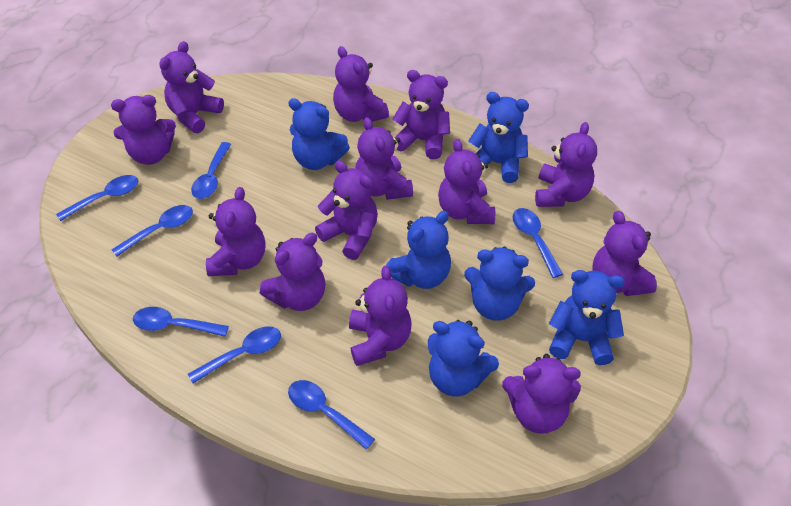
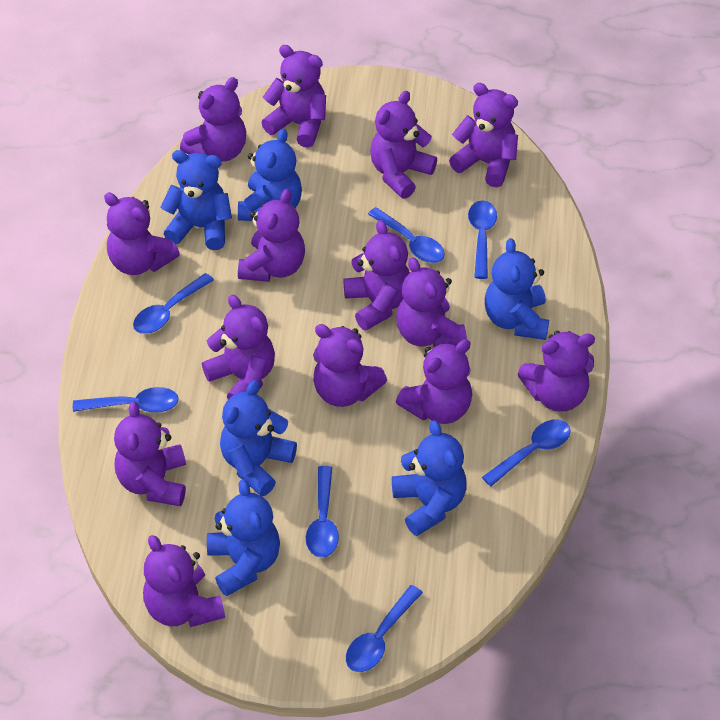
purple teddy bear: 13 -> 14

